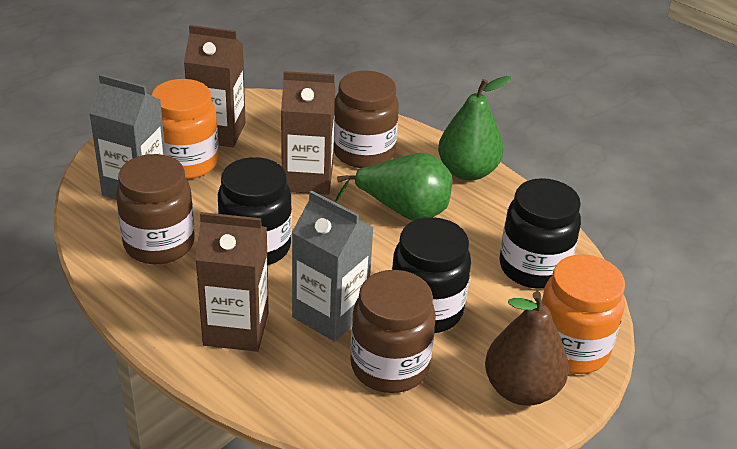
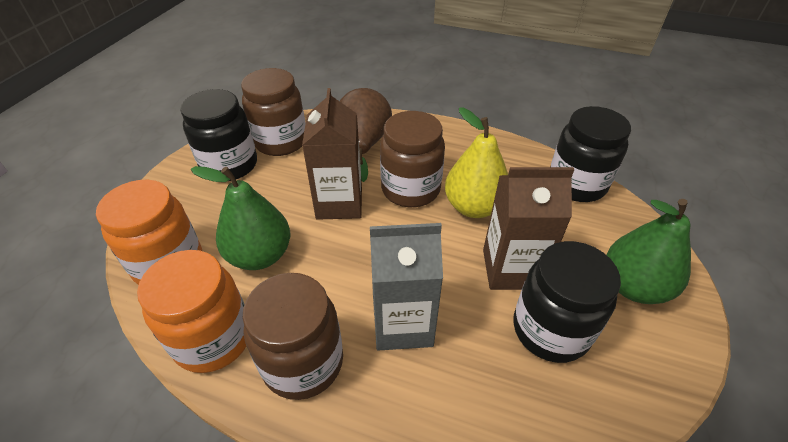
brown carton: 3 -> 2
grey carton: 2 -> 1
yellow pear: 0 -> 1

